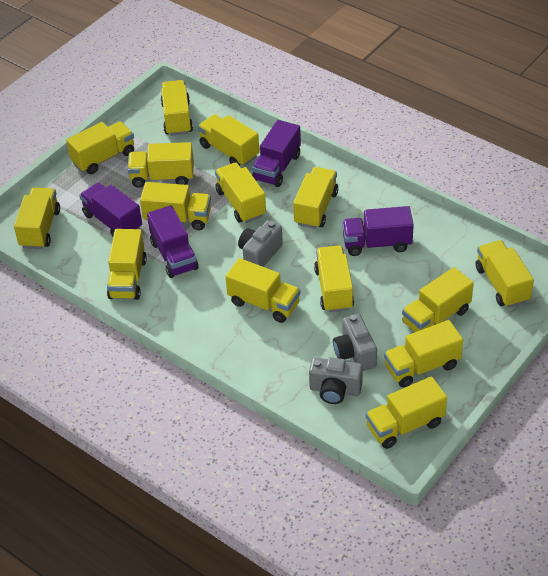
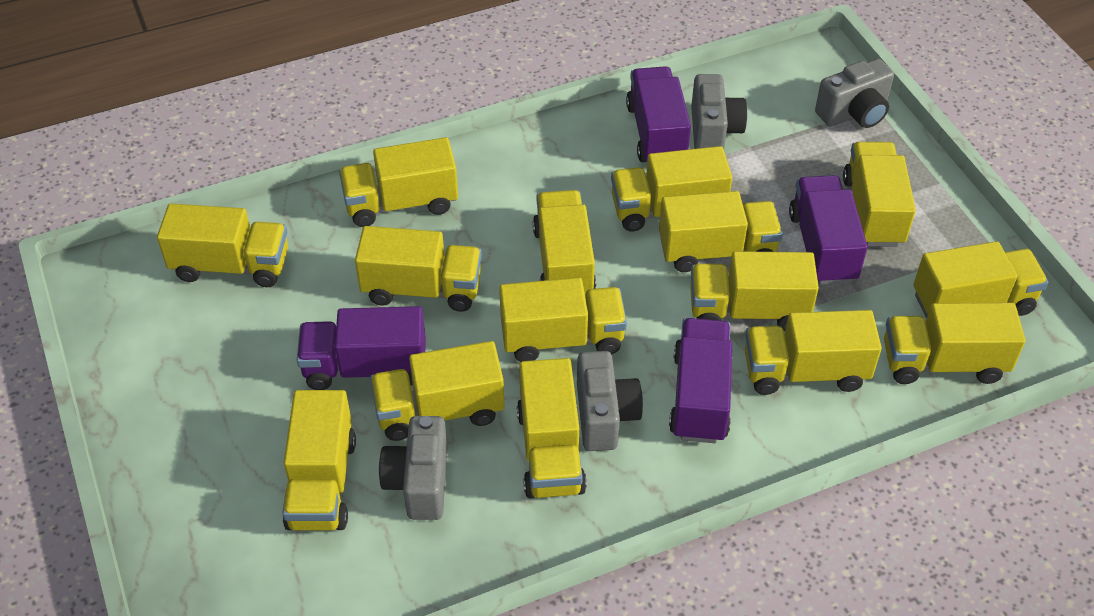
grey camera: 3 -> 4

